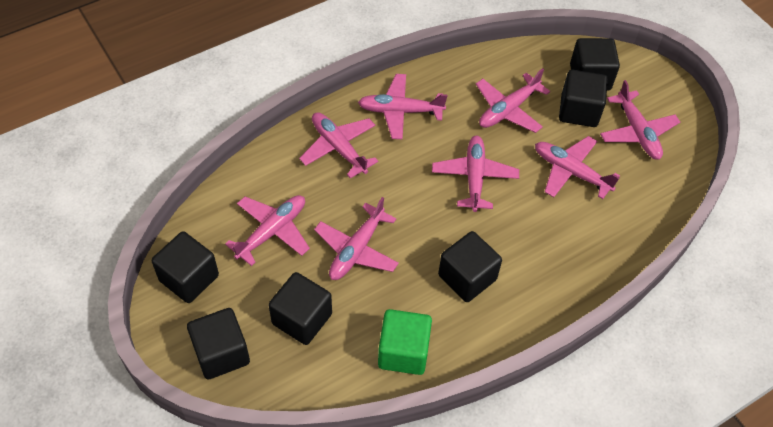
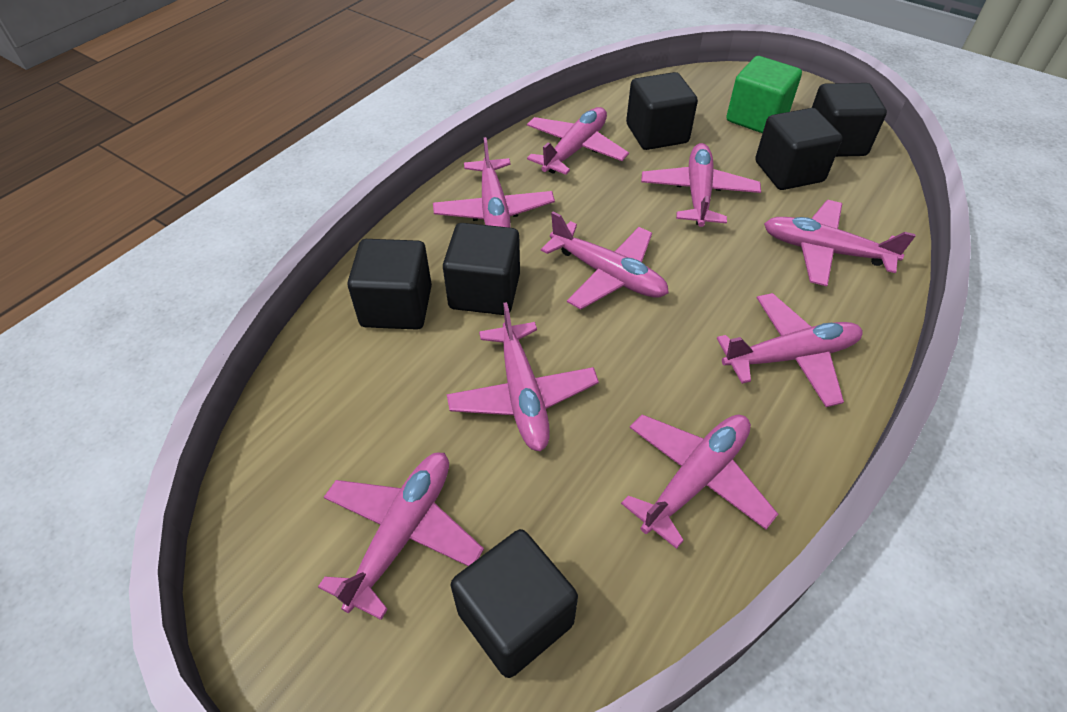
pink plane: 8 -> 9

